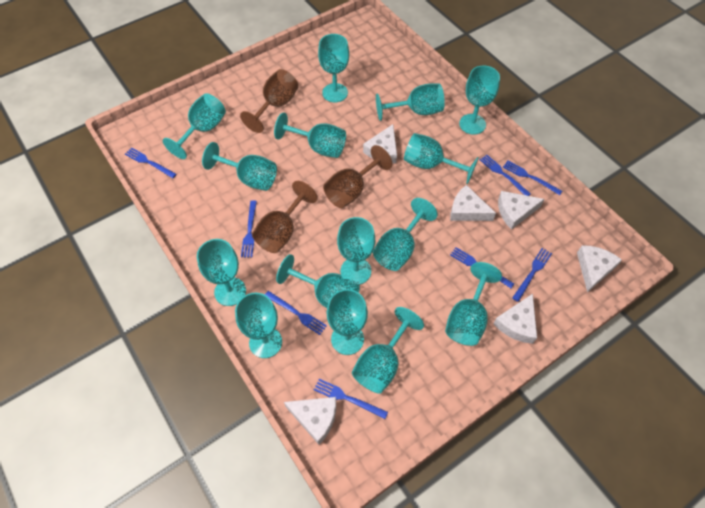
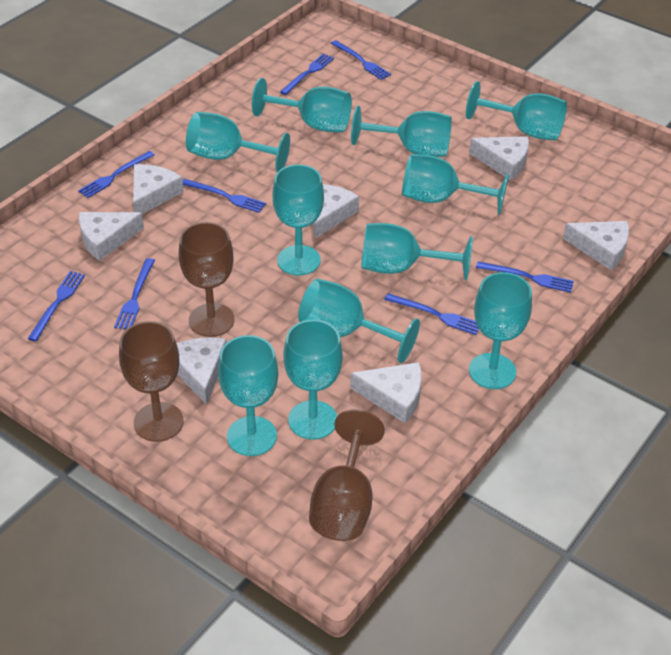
turquoise goblet: 15 -> 11
white cheese: 6 -> 7

